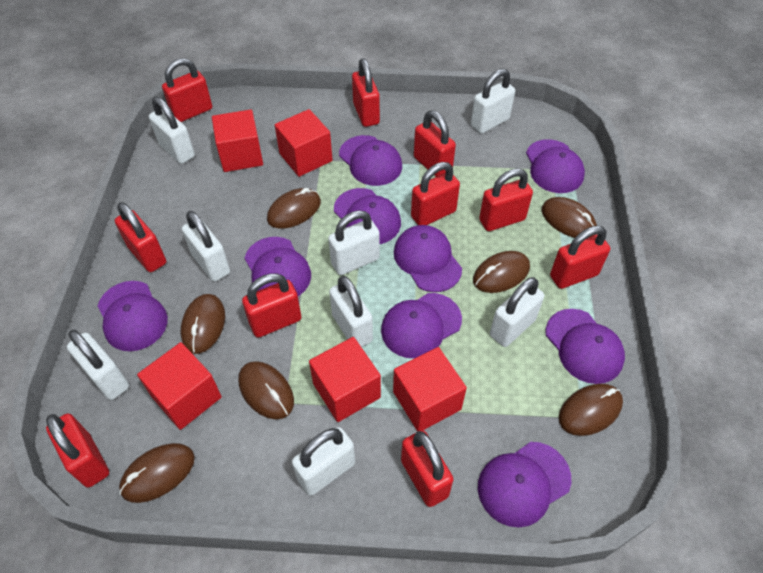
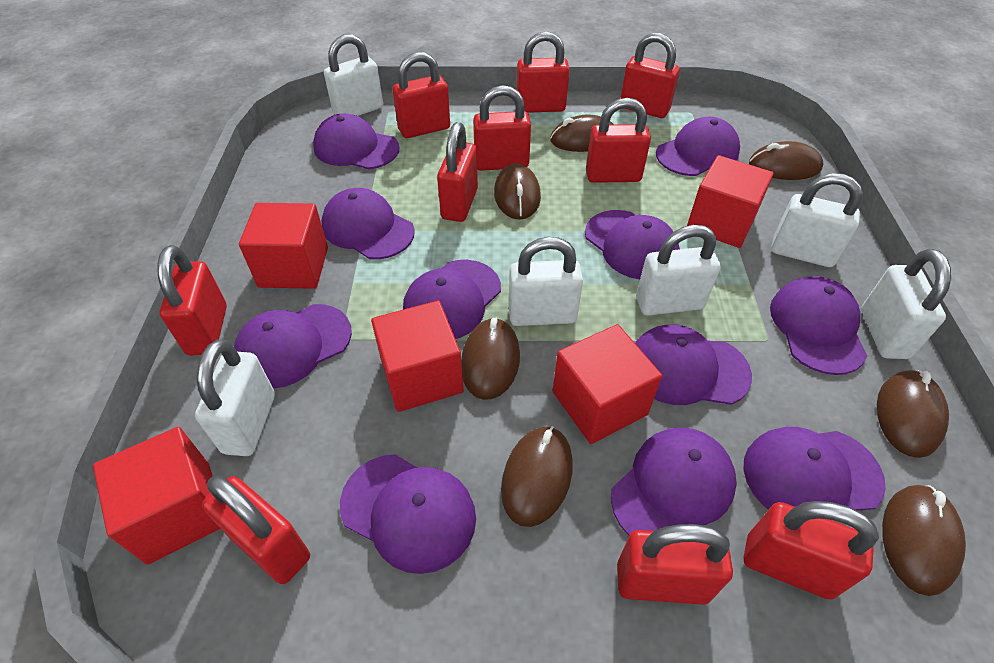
purple cap: 9 -> 11
white padlock: 8 -> 6

